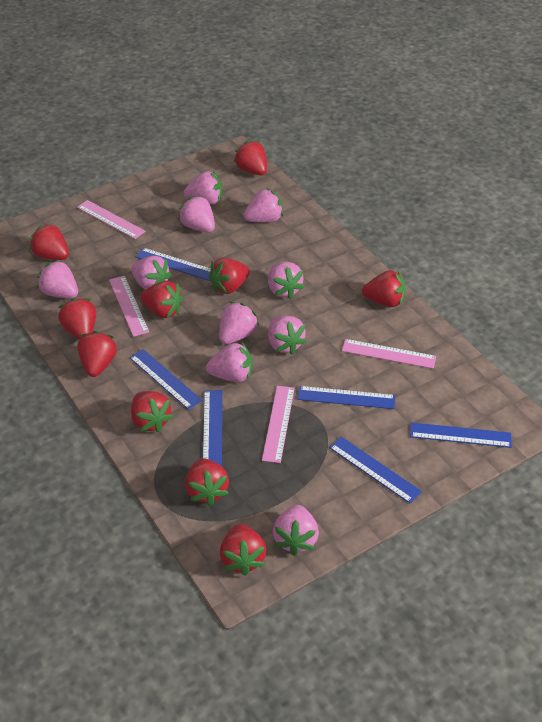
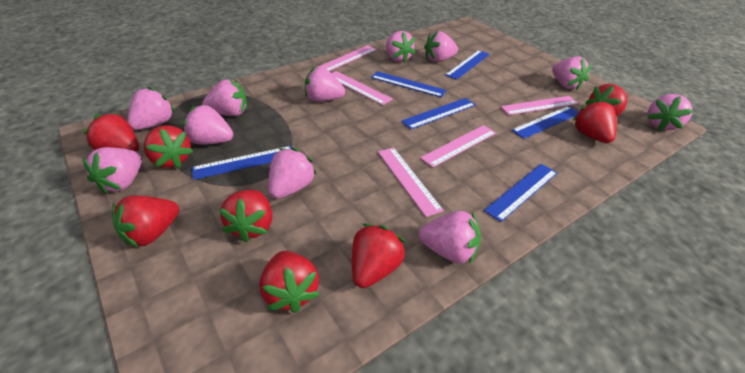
pink ruler: 4 -> 5
pink strawberry: 10 -> 11
red strawberry: 10 -> 8

